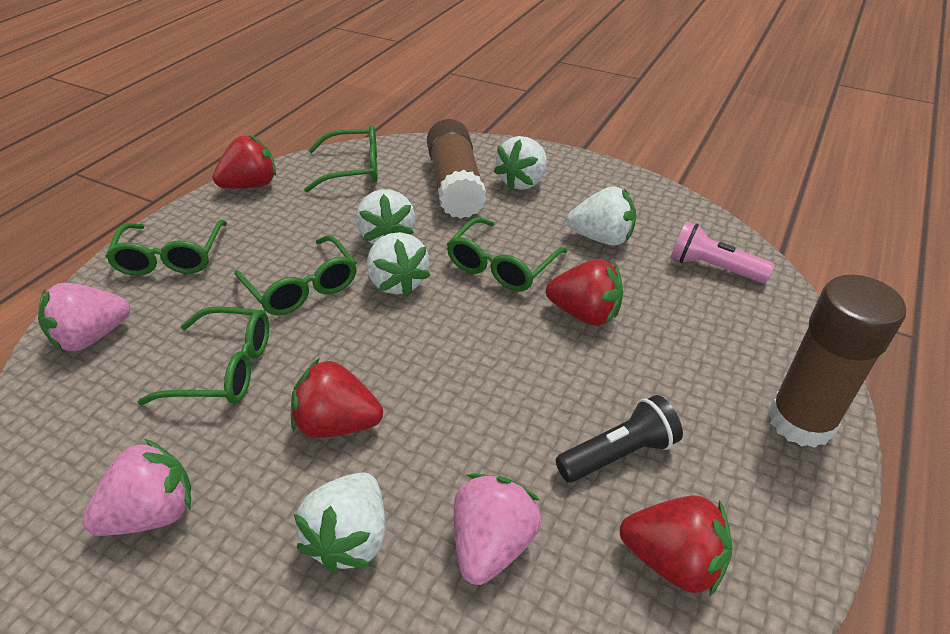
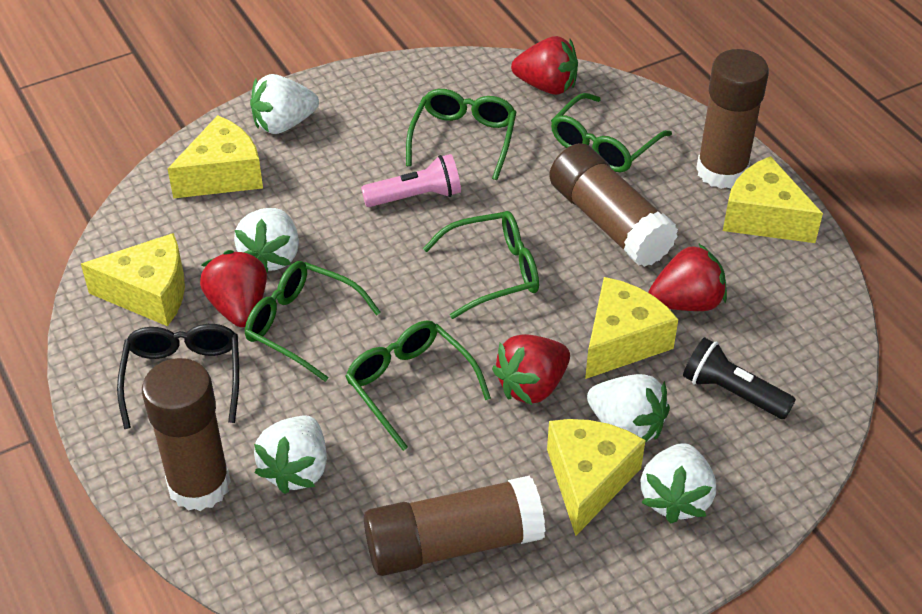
black glasses: 0 -> 1
brown glue stick: 2 -> 4
pink strawberry: 3 -> 0
yellow cheese: 0 -> 5

